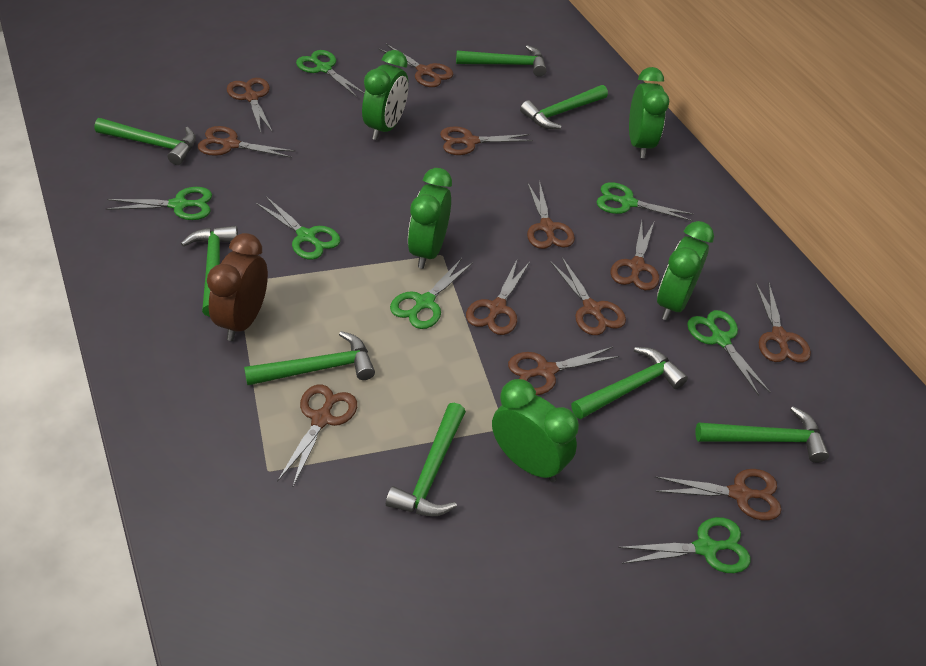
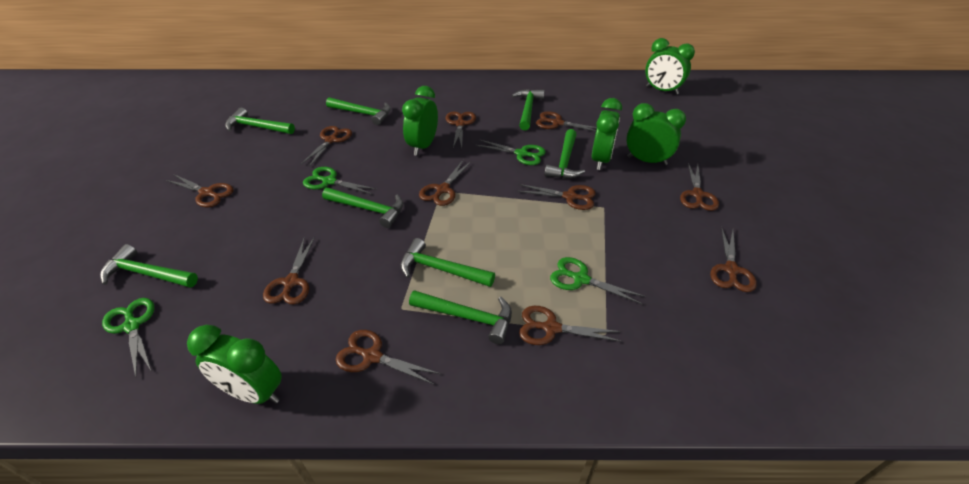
brown clock: 1 -> 0
brown scissors: 12 -> 11
green scissors: 7 -> 4

